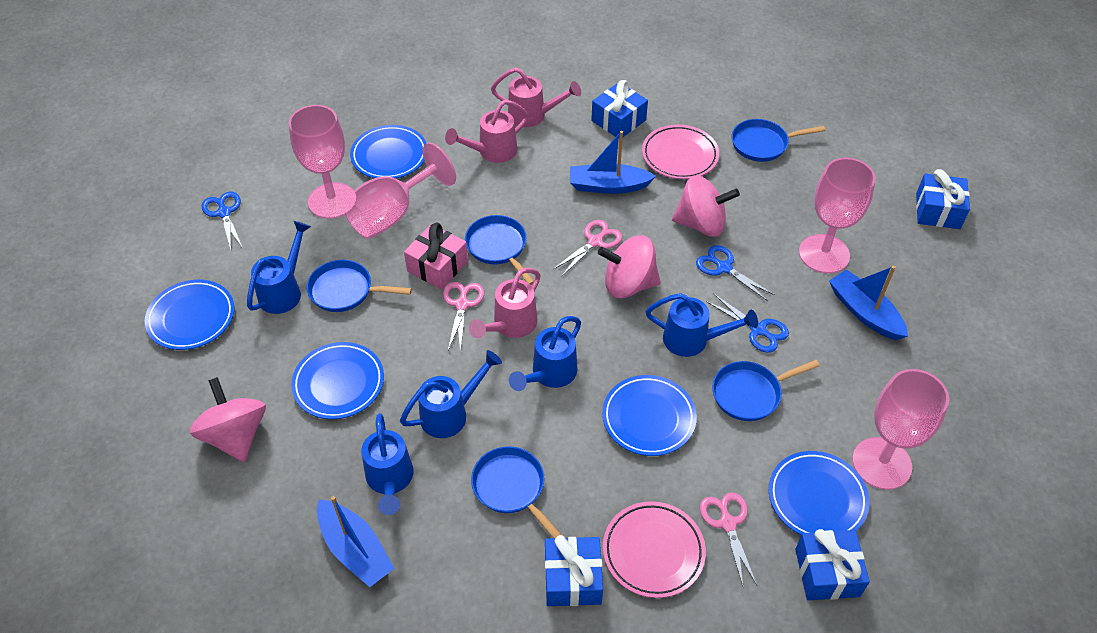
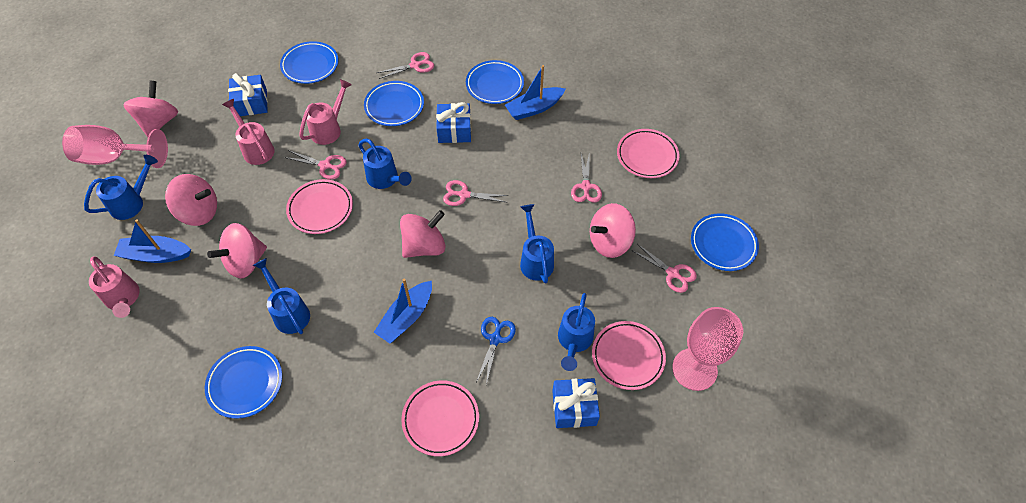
blue gift: 4 -> 3
blue pan: 5 -> 0
blue scissors: 3 -> 1
pink gift: 1 -> 0
pink goblet: 4 -> 2
pink plate: 2 -> 4
pink scissors: 3 -> 5
pink spinning top: 3 -> 5

